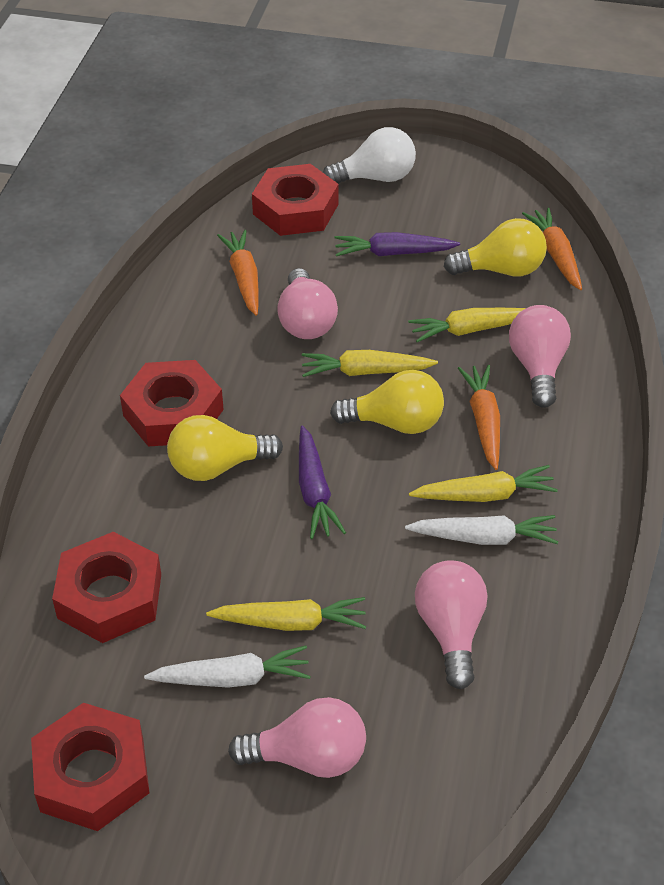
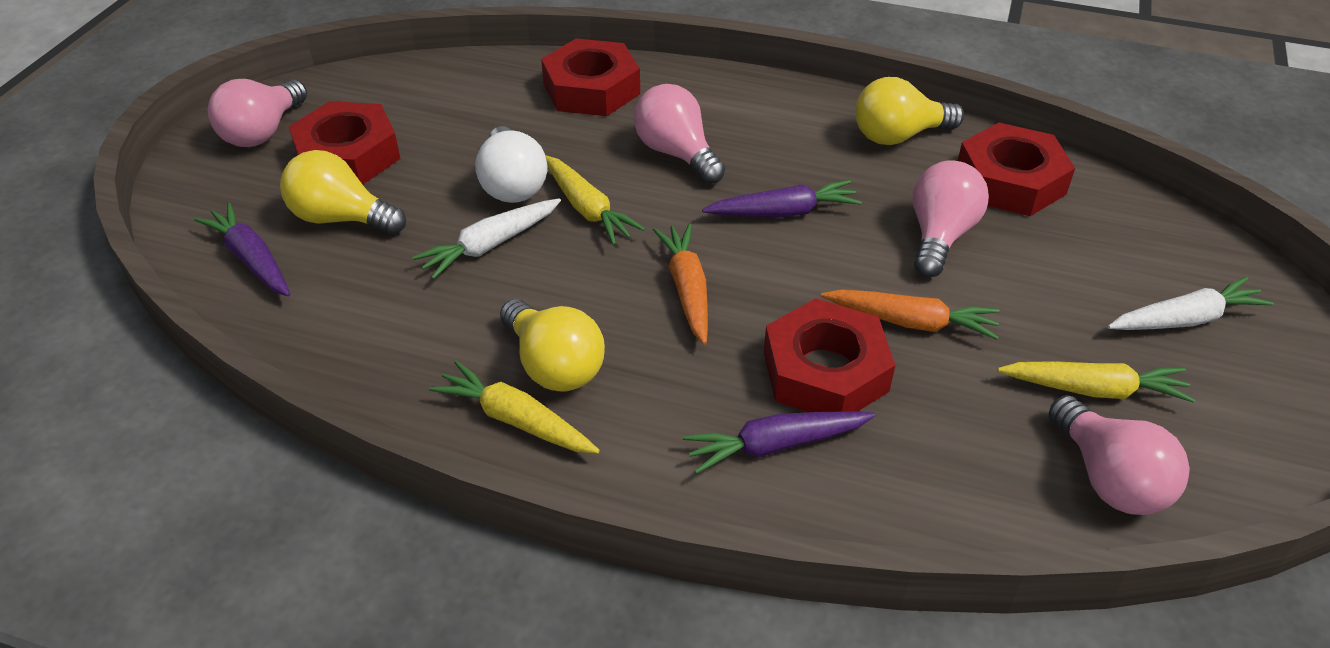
orange carrot: 3 -> 2
purple carrot: 2 -> 3
yellow carrot: 4 -> 3

